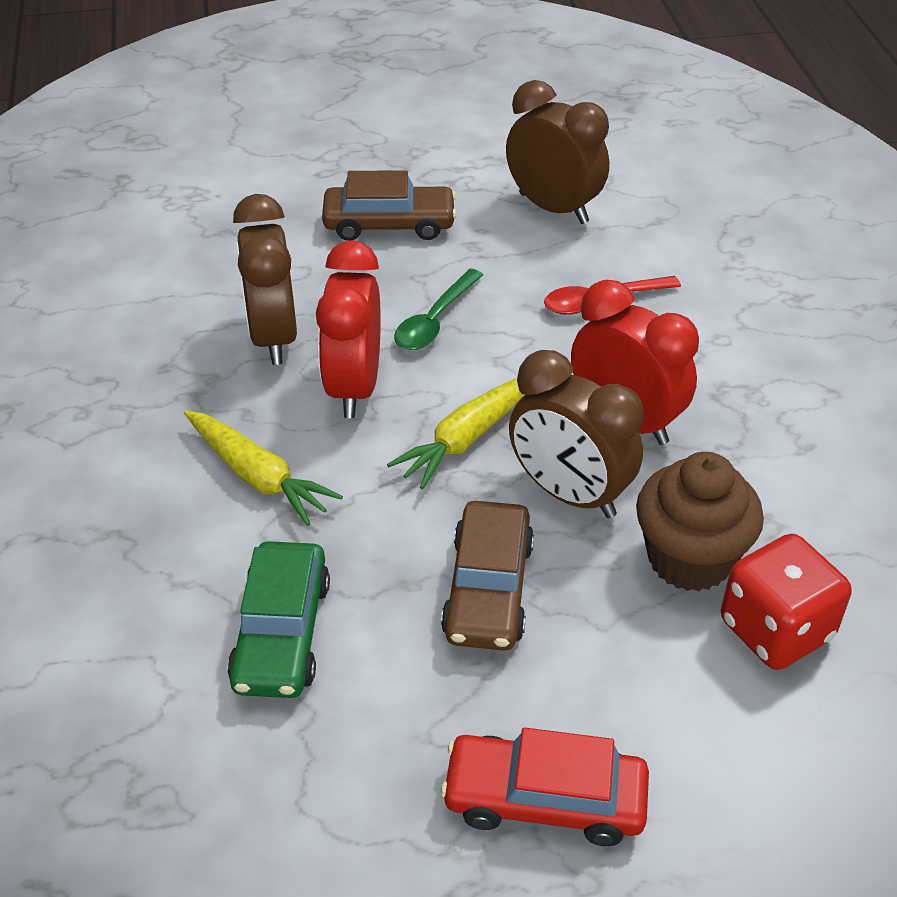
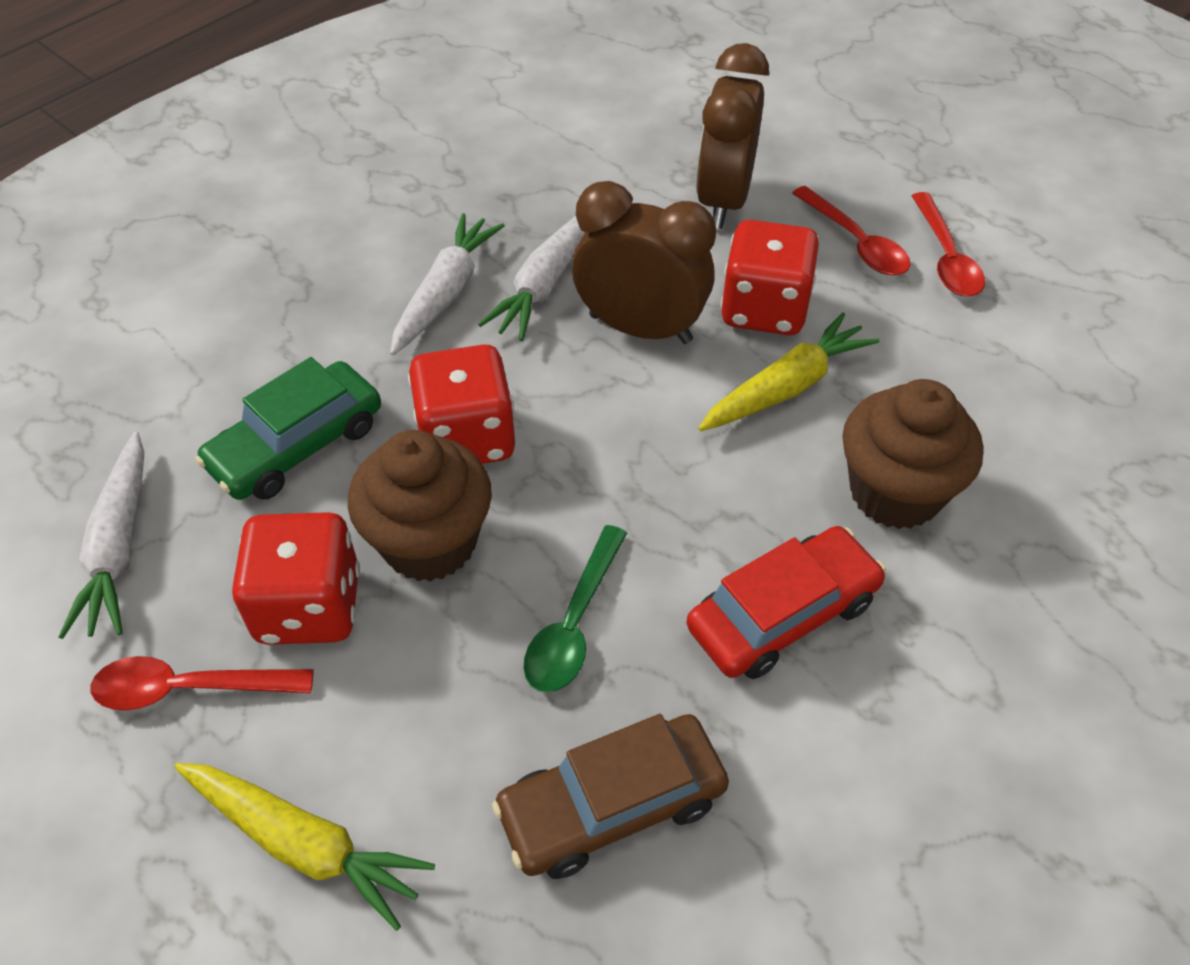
brown car: 2 -> 1
brown clock: 3 -> 2
brown cupcake: 1 -> 2
red clock: 2 -> 0
red dice: 1 -> 3
red spoon: 1 -> 3
white carrot: 0 -> 3

